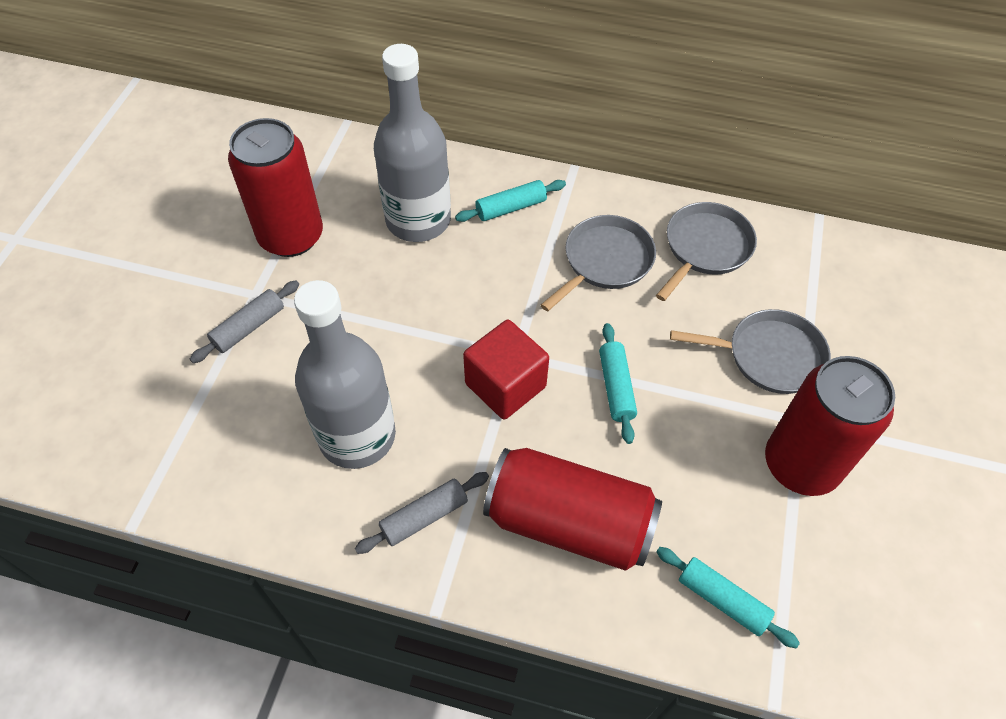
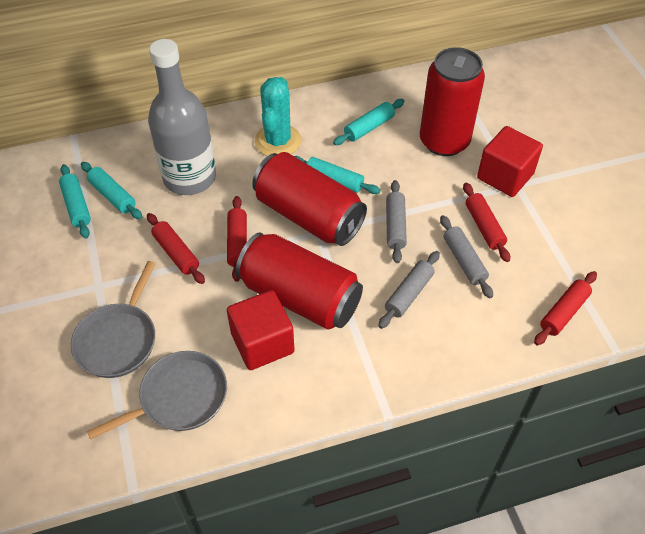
grey bottle: 2 -> 1
grey pan: 3 -> 2
grey rolling pin: 2 -> 3
red cube: 1 -> 2
red rolling pin: 0 -> 4
turquoise cactus: 0 -> 1
turquoise rolling pin: 3 -> 4

